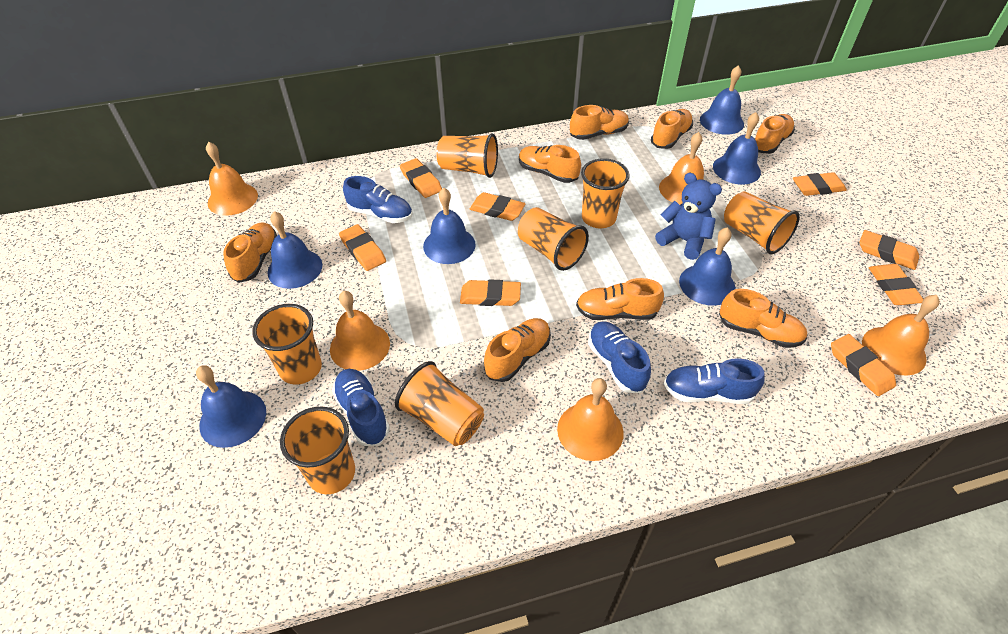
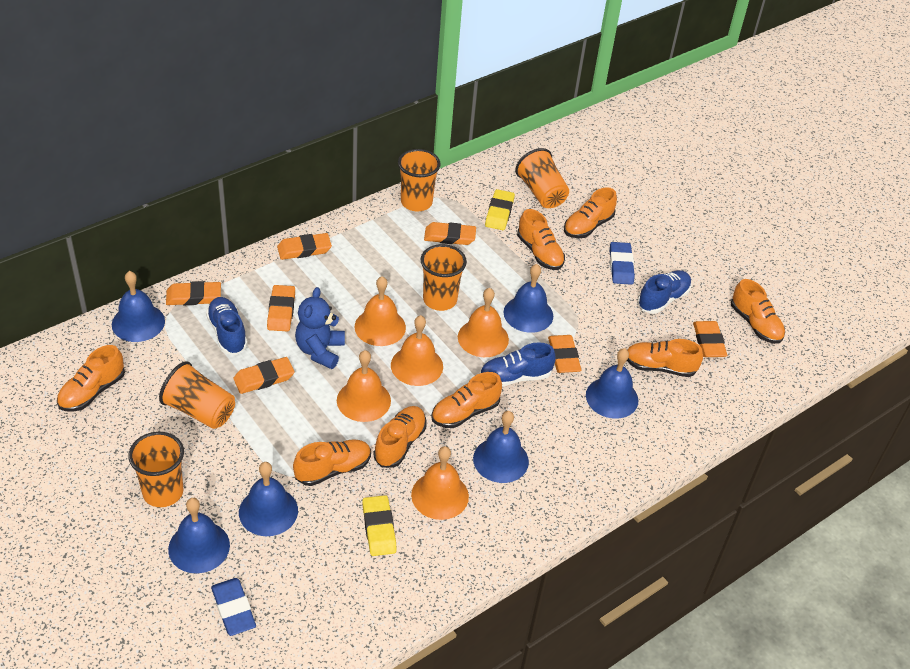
blue eraser: 0 -> 2
blue shoe: 4 -> 3
orange cup: 7 -> 5
orange eraser: 8 -> 7
yellow eraser: 0 -> 2

